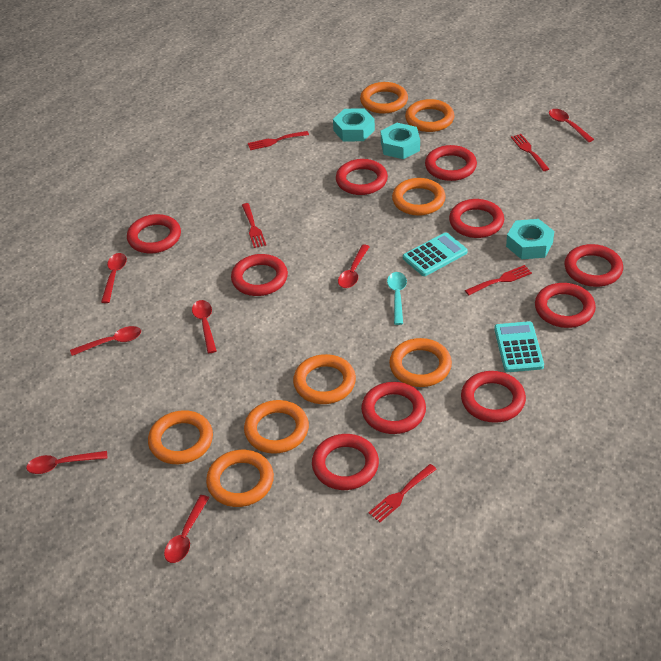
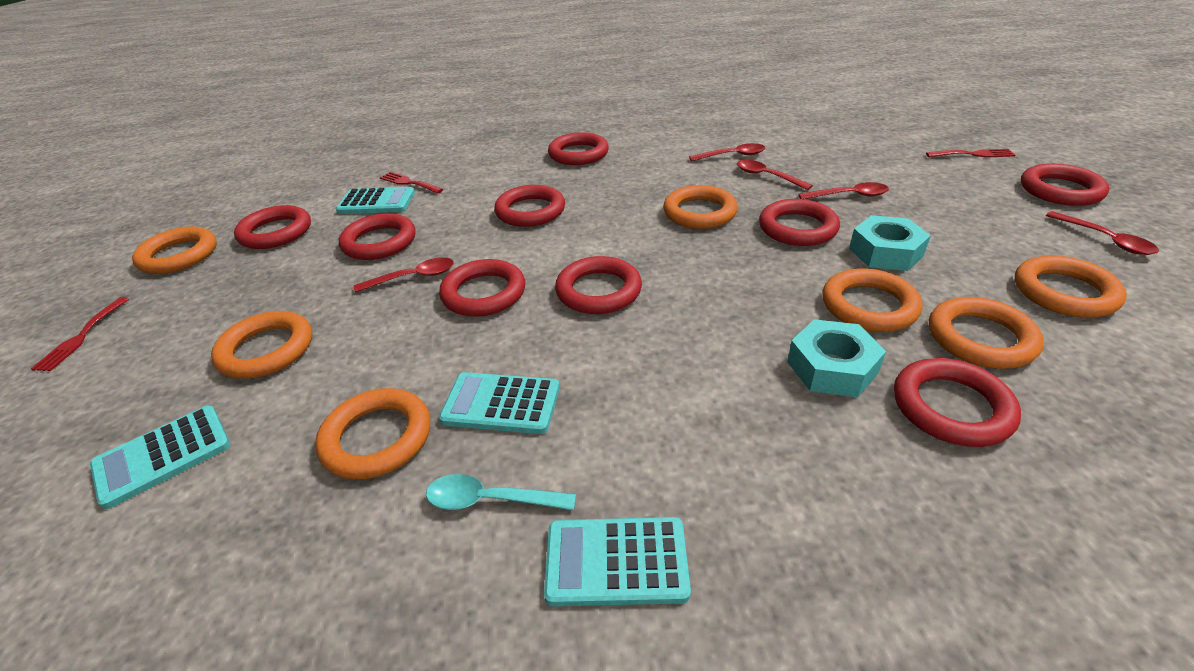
orange ring: 8 -> 7
red fork: 5 -> 3
red ring: 10 -> 9
red spoon: 7 -> 5
turquoise calculator: 2 -> 4
turquoise nut: 3 -> 2

